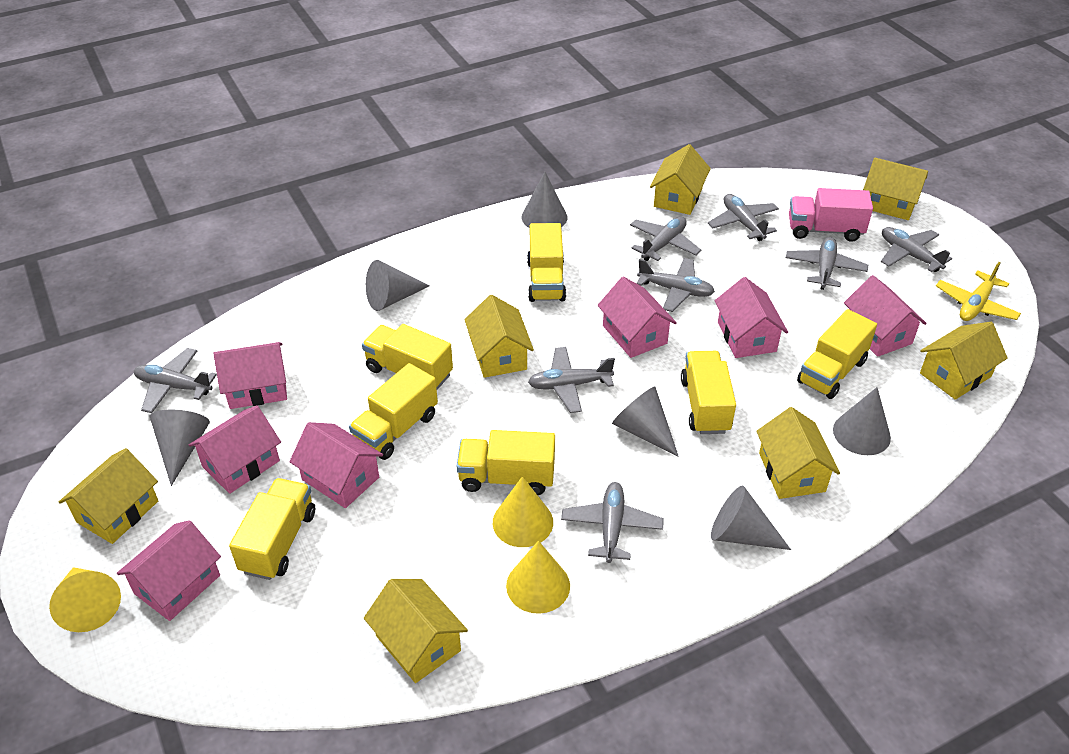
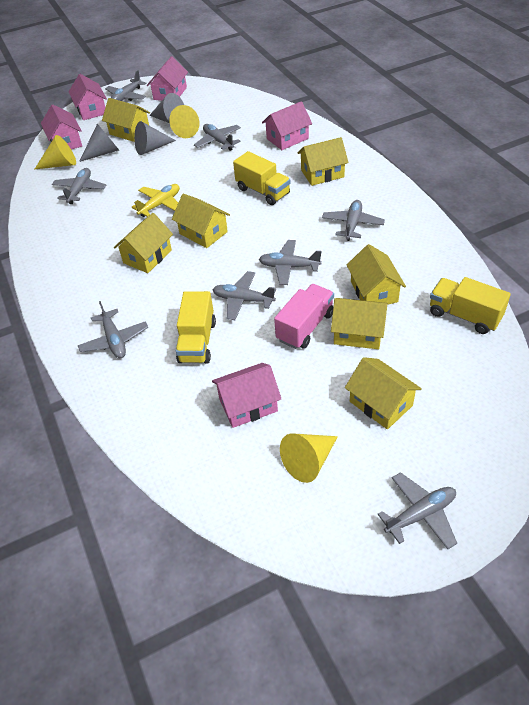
grey cone: 6 -> 3
pink house: 7 -> 5
yellow truck: 7 -> 3

